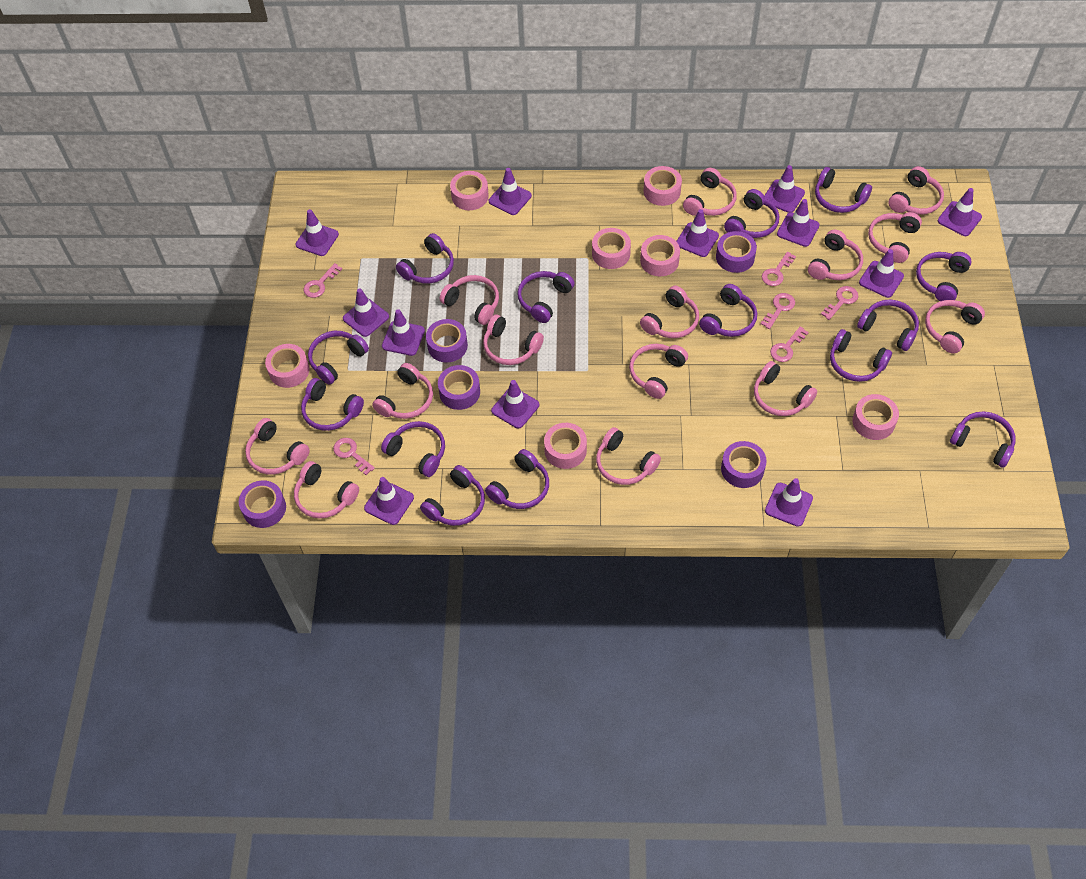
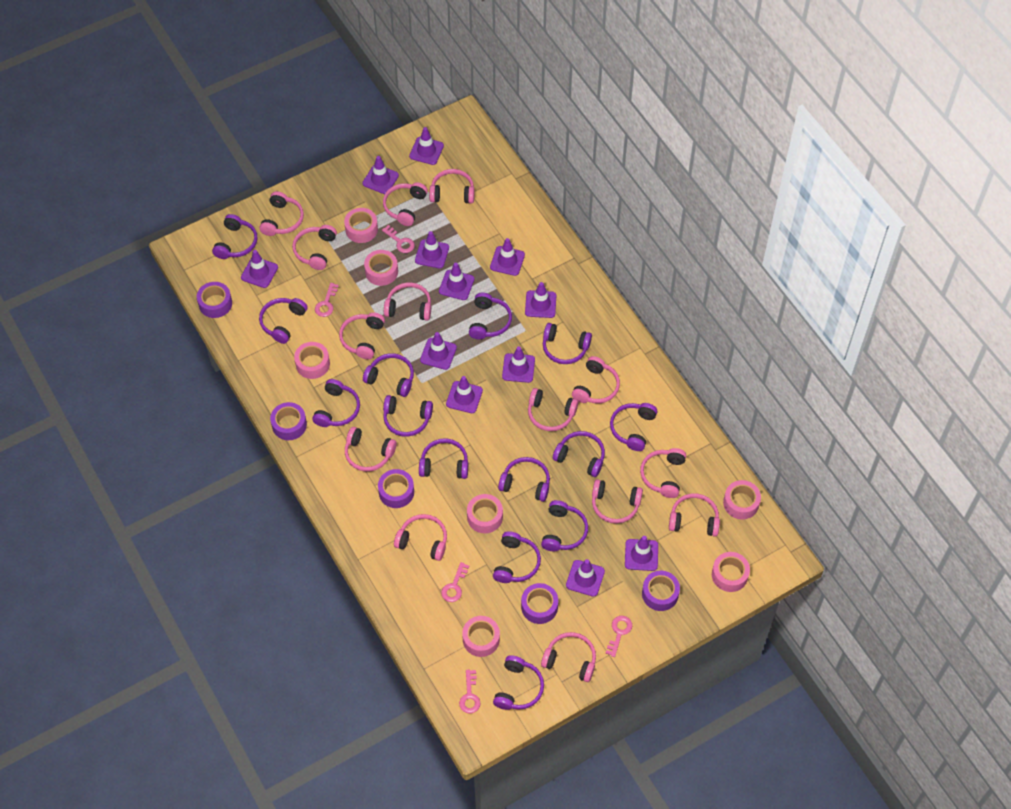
pink key: 6 -> 5

